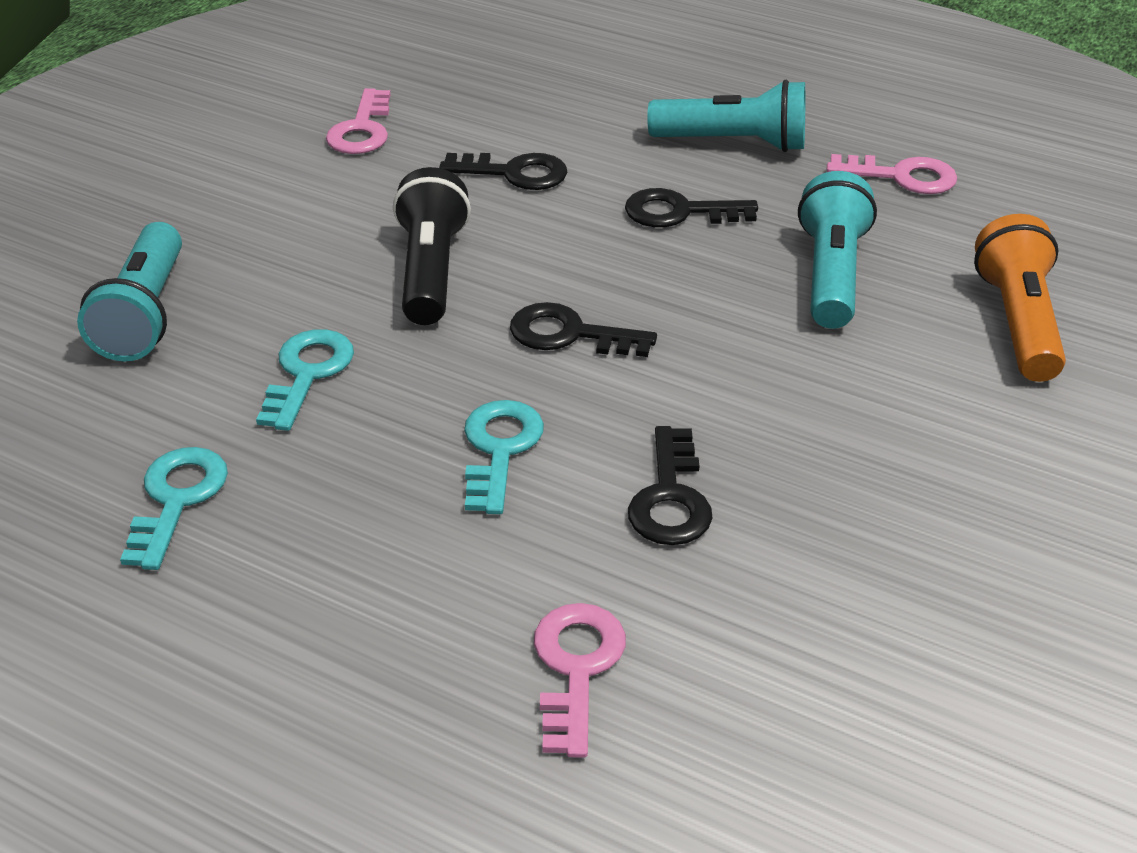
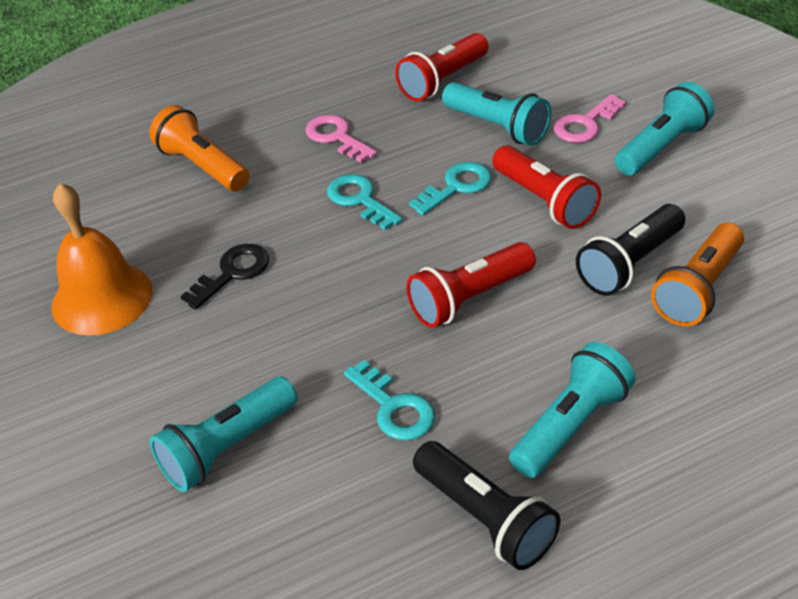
black flashlight: 1 -> 2
black key: 4 -> 1
orange bell: 0 -> 1
orange flashlight: 1 -> 2
pink key: 3 -> 2
red flashlight: 0 -> 3
turquoise flashlight: 3 -> 4

